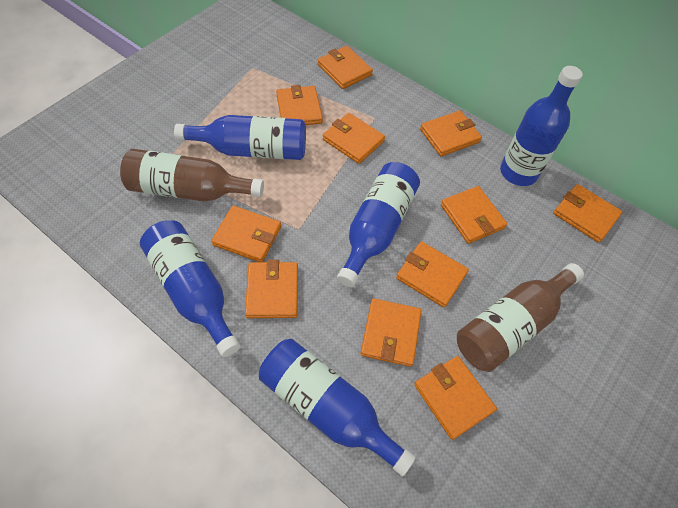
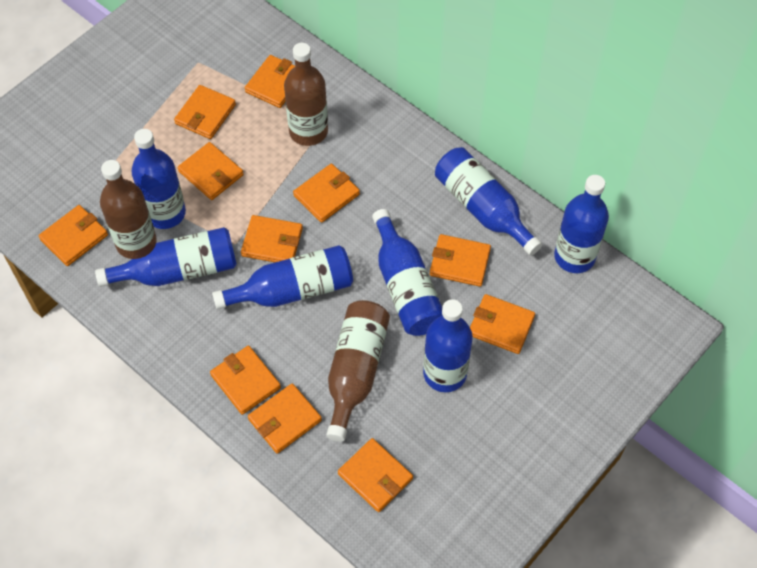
blue bottle: 5 -> 7
brown bottle: 2 -> 3

